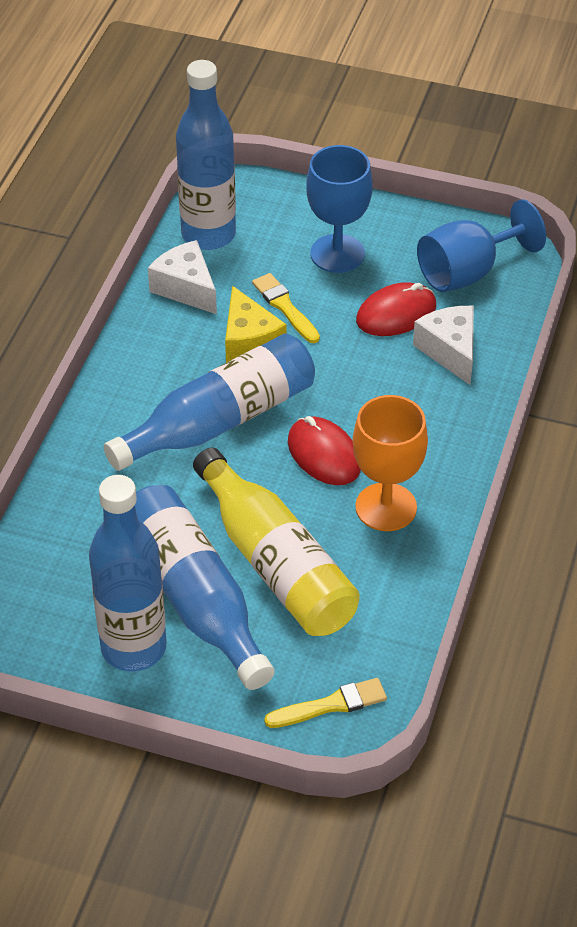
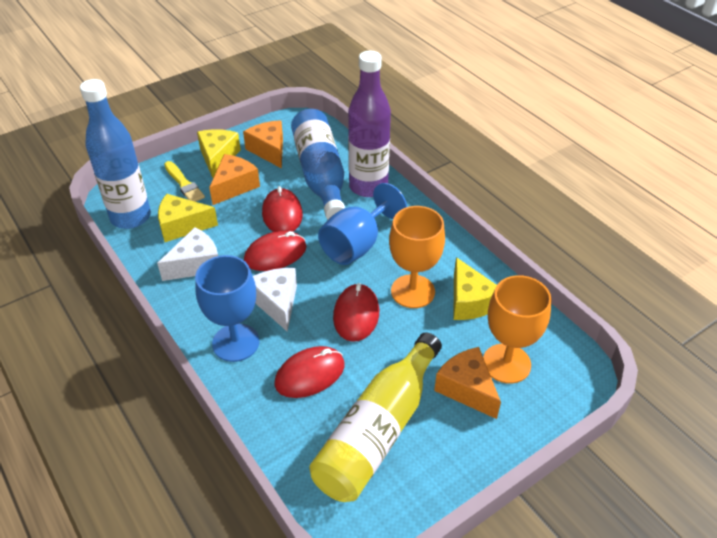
blue bottle: 4 -> 2
orange cheese: 0 -> 3
orange goblet: 1 -> 2
purple bottle: 0 -> 1
red mouse: 2 -> 4
yellow brush: 2 -> 1
yellow cheese: 1 -> 3

